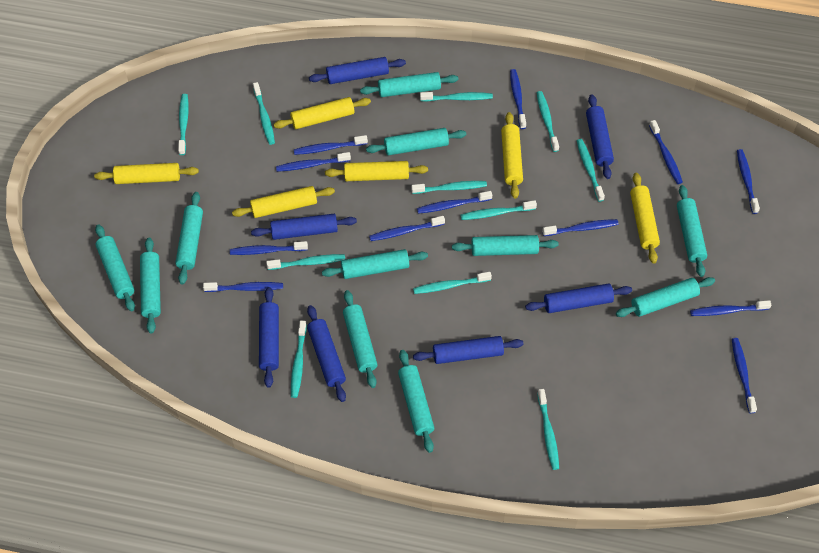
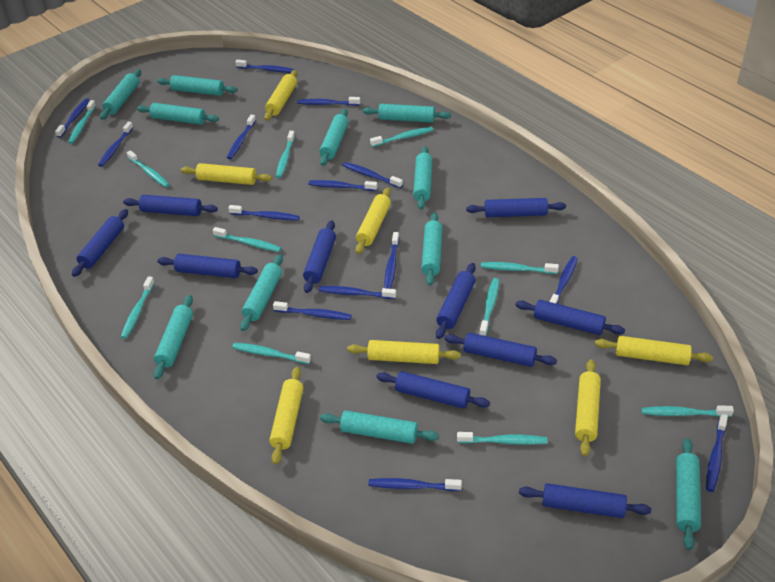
blue rolling pin: 7 -> 10
blue toothbrush: 12 -> 14
yellow rolling pin: 6 -> 7

